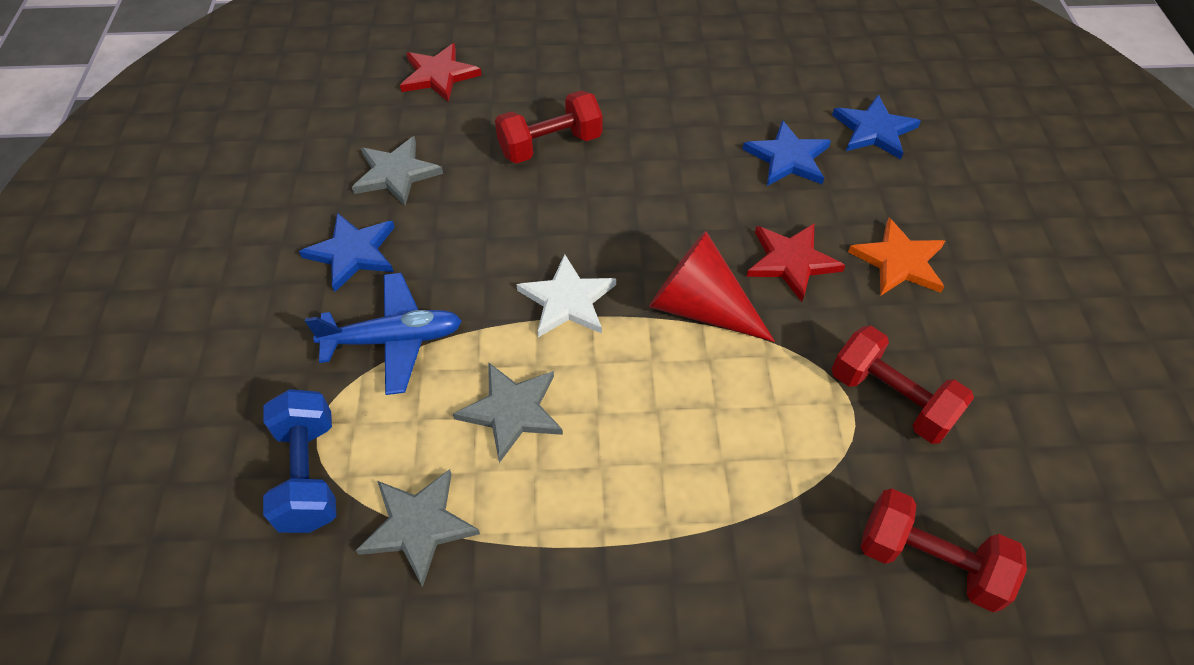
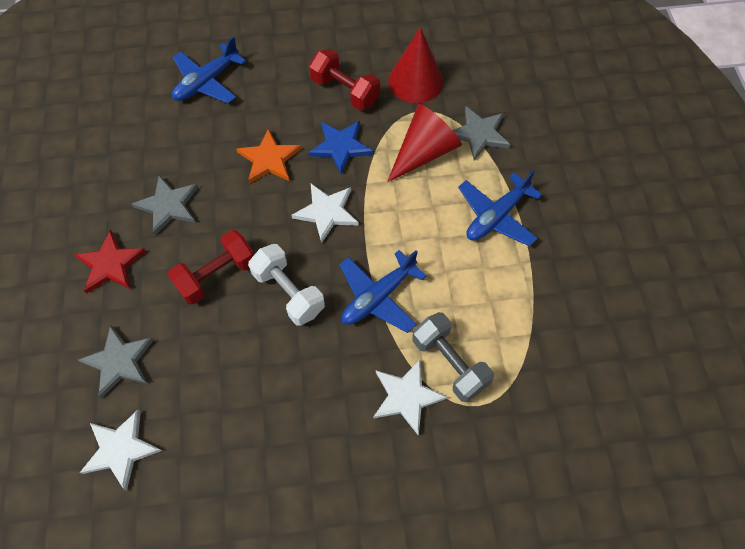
blue dumbbell: 1 -> 0
blue plane: 1 -> 3
blue star: 3 -> 1
grey dumbbell: 0 -> 1
red cone: 1 -> 2
red dumbbell: 3 -> 2
red star: 2 -> 1
white dumbbell: 0 -> 1
white star: 1 -> 3

